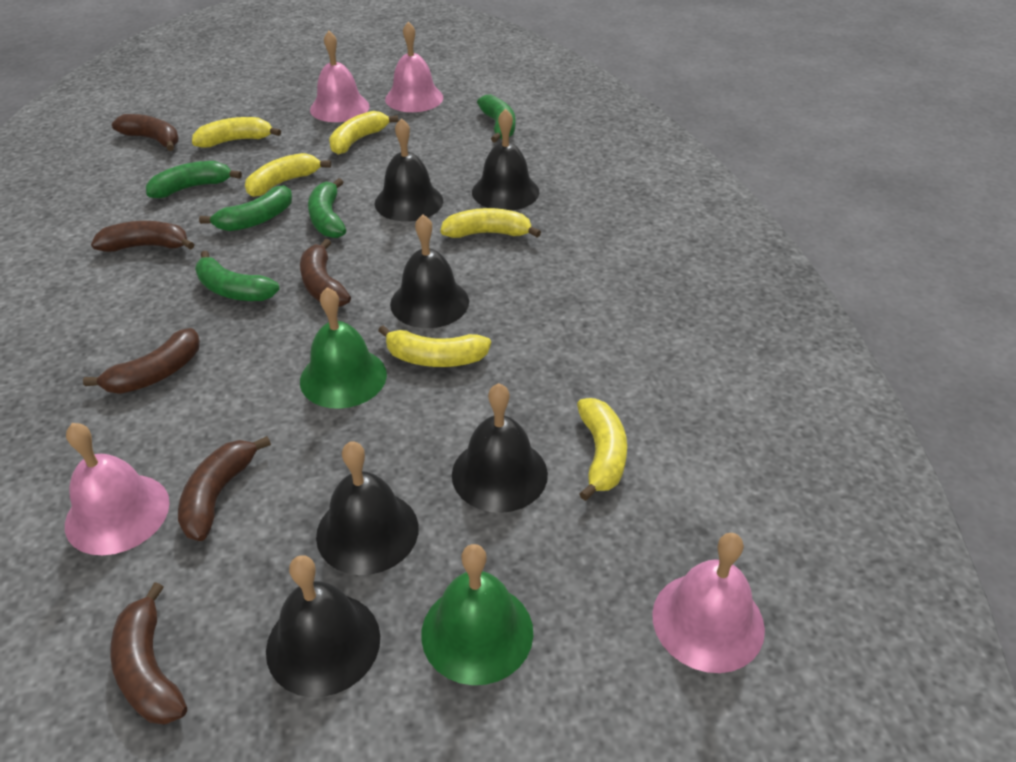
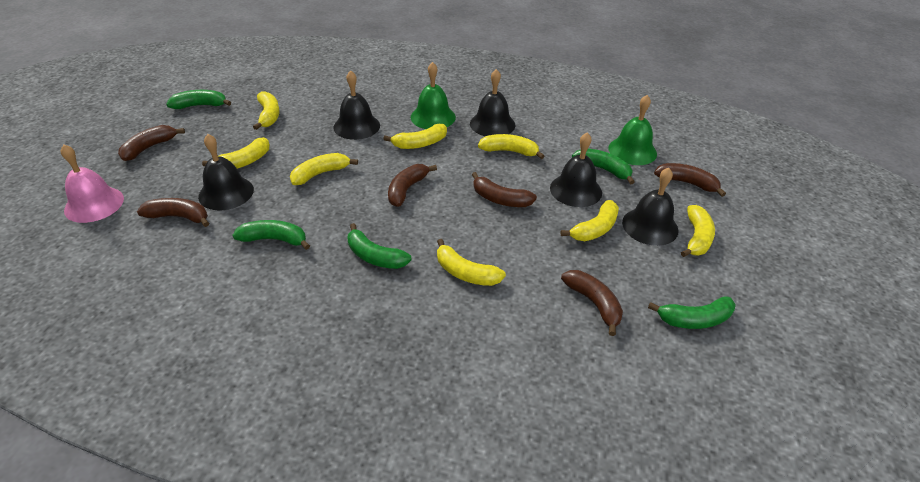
black bell: 6 -> 5
pink bell: 4 -> 1
yellow banana: 6 -> 8

